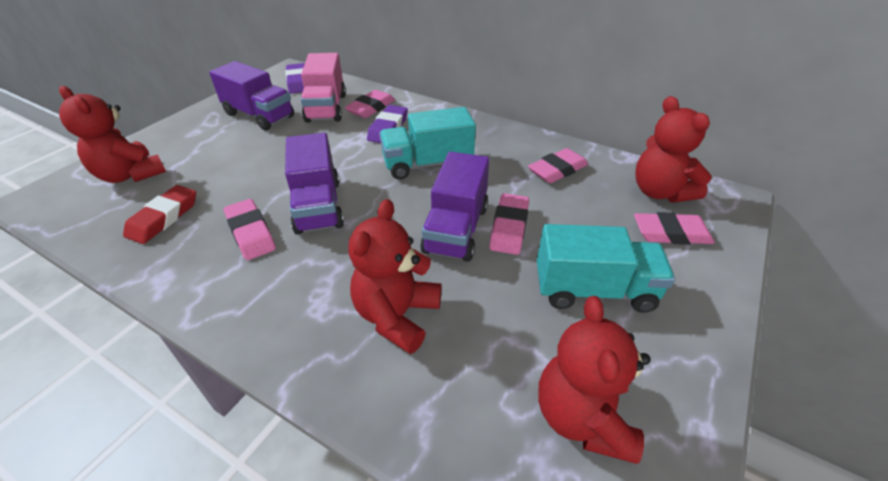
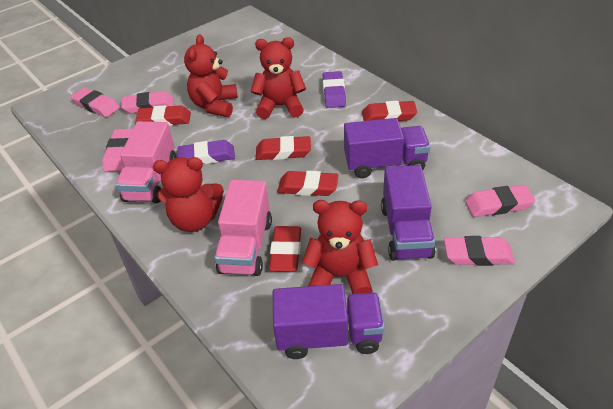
pink truck: 1 -> 2
red eraser: 1 -> 5
turquoise truck: 2 -> 0

